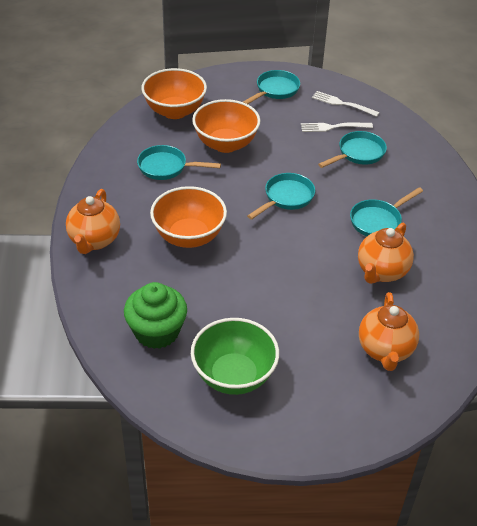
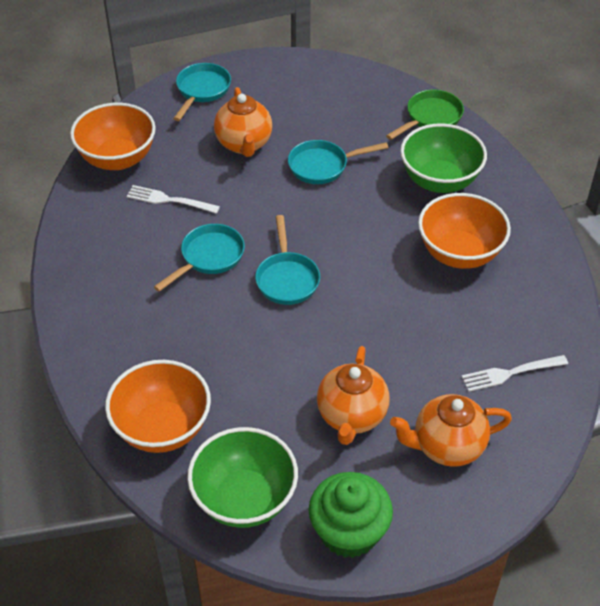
green bowl: 1 -> 2
green pan: 0 -> 1
turquoise pan: 5 -> 4

